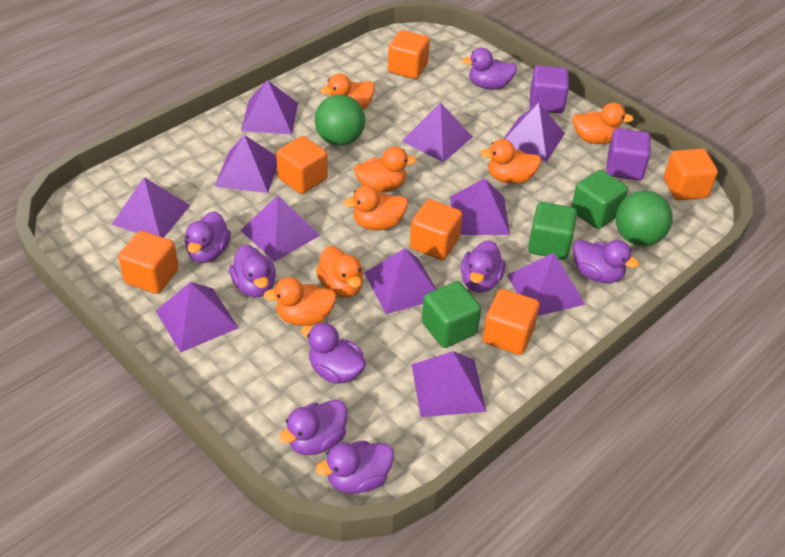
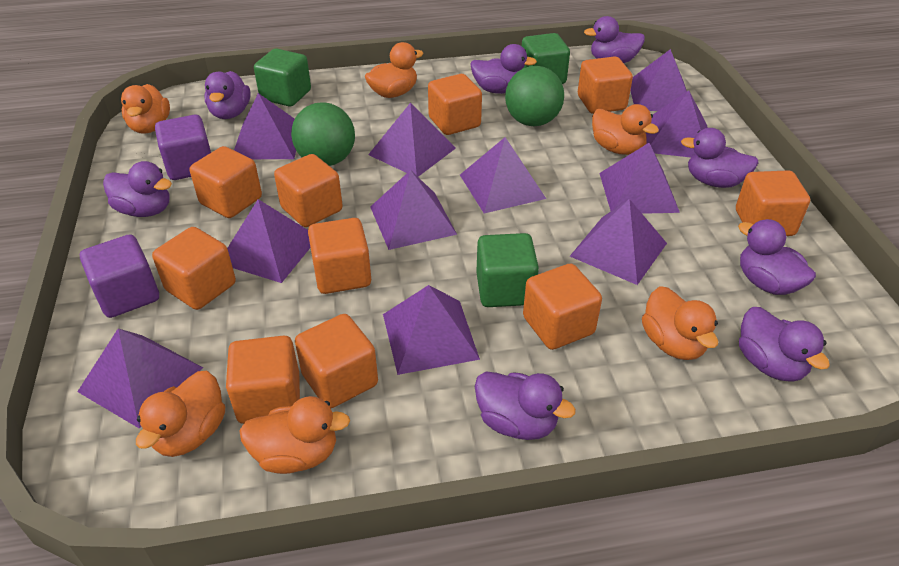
orange cube: 6 -> 10
orange duck: 7 -> 6

